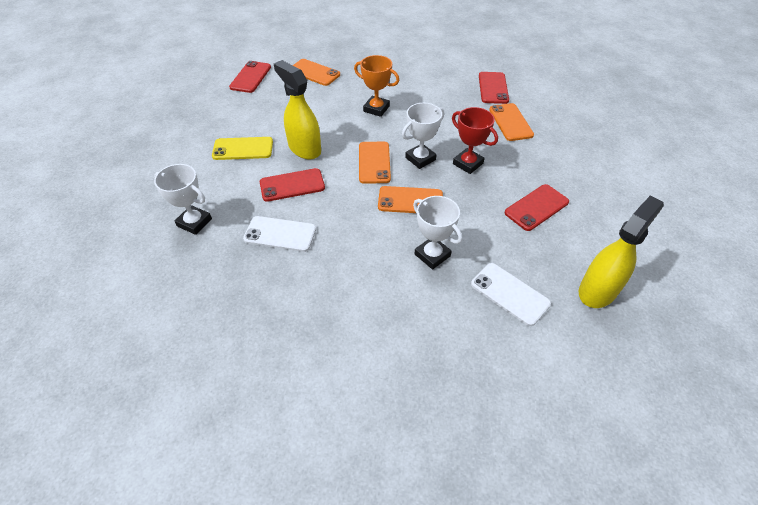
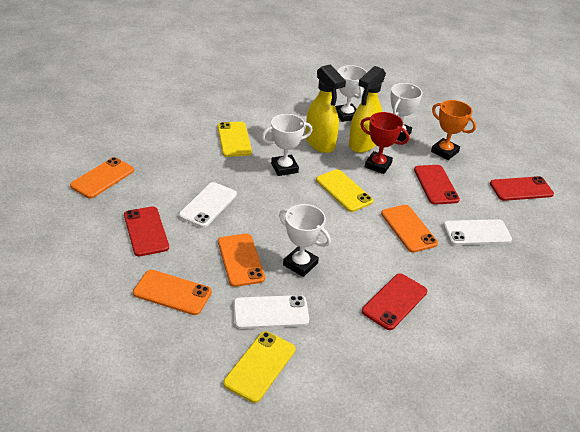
white phone: 2 -> 3
white trophy: 3 -> 4
yellow phone: 1 -> 3

